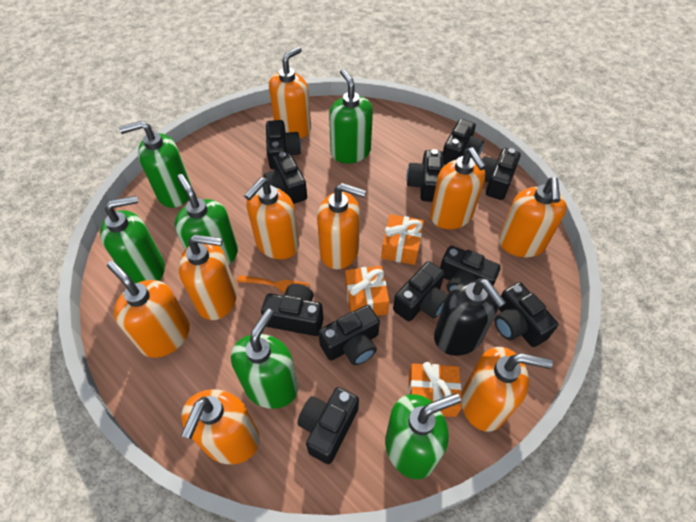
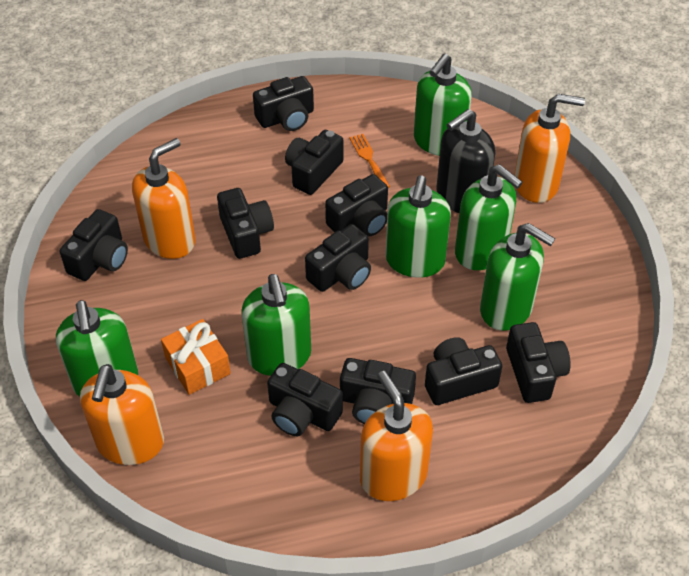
black camera: 11 -> 10
orange gift: 3 -> 1
orange soap dispenser: 9 -> 4

